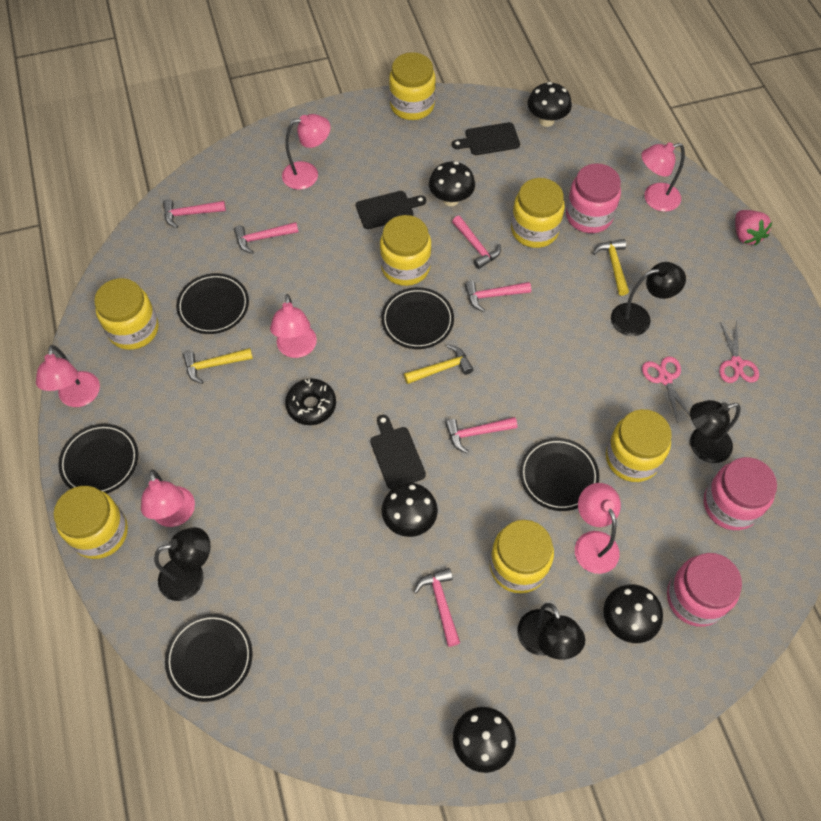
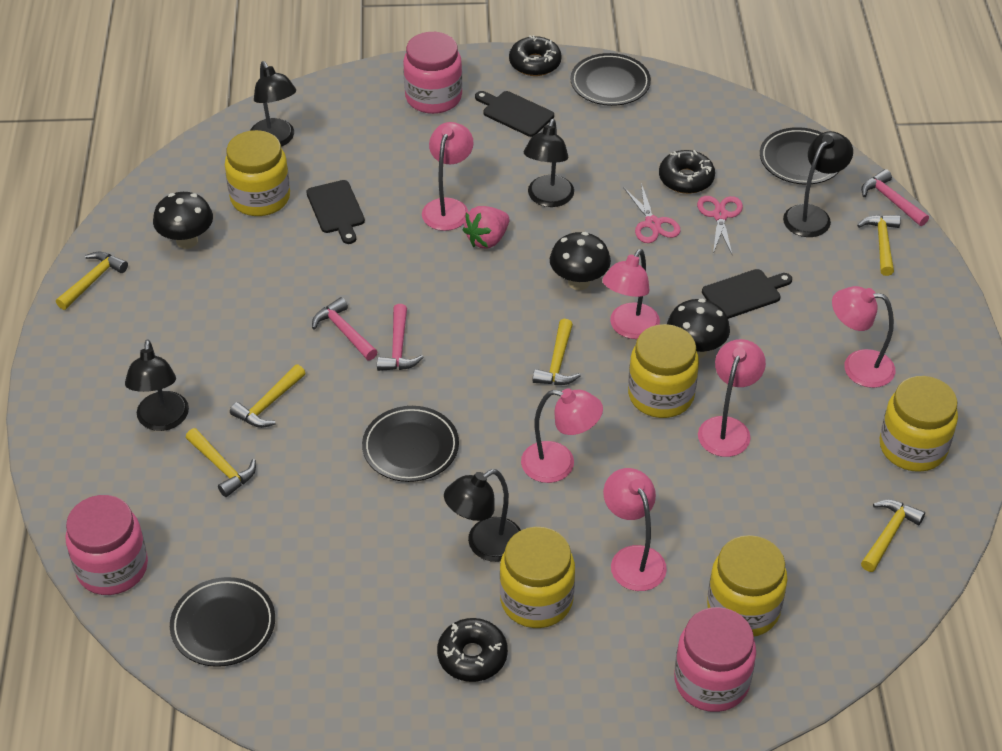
black donut: 1 -> 3
black lamp: 4 -> 5
black mushroom: 5 -> 3
black plate: 5 -> 4
pink hammer: 6 -> 3
yellow hammer: 3 -> 6
yellow jar: 7 -> 5

